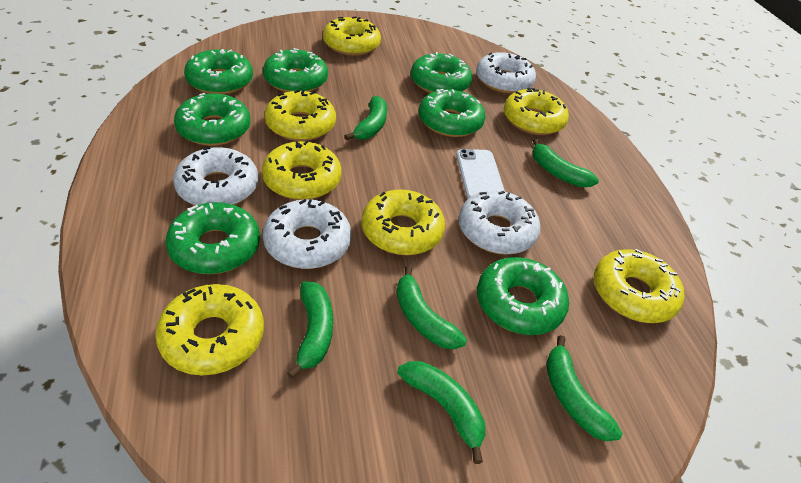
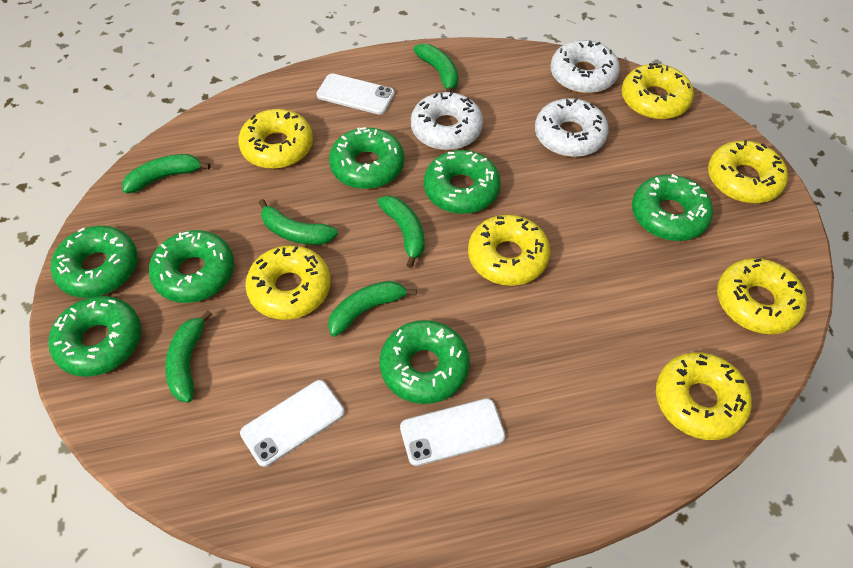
white donut: 4 -> 3
white phone: 1 -> 3

